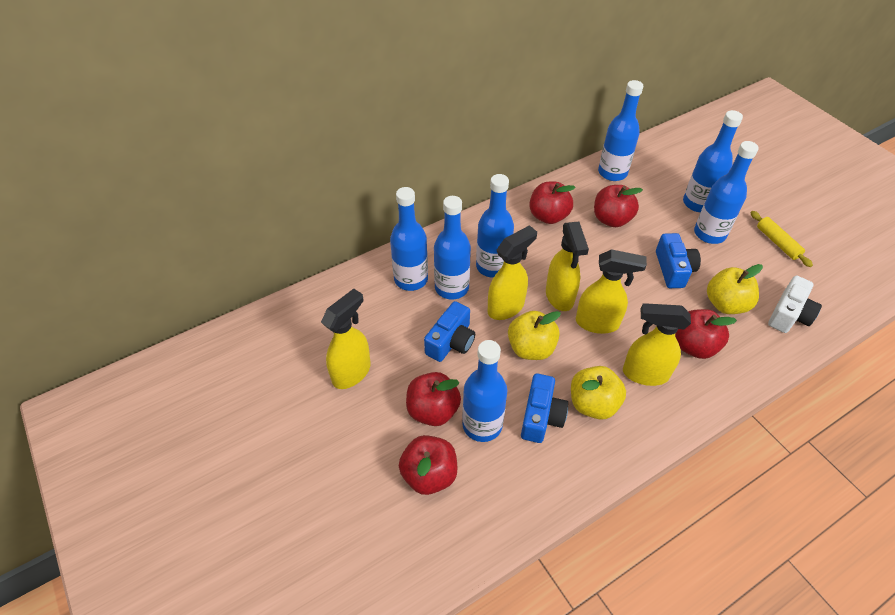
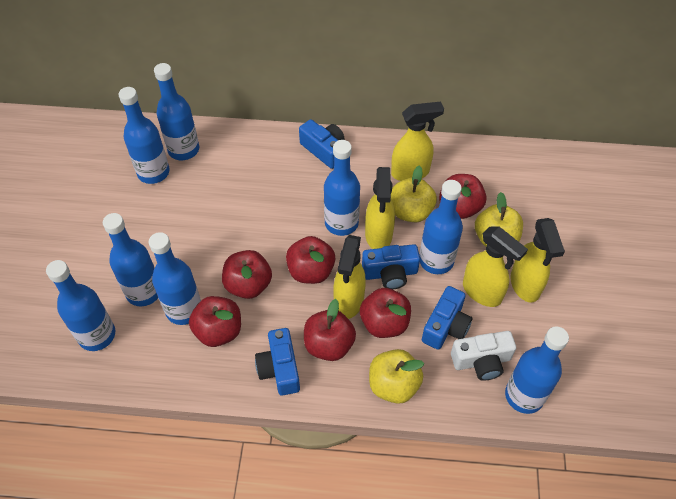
blue bottle: 7 -> 8
blue camera: 3 -> 4
red apple: 5 -> 6
yellow rolling pin: 1 -> 0

